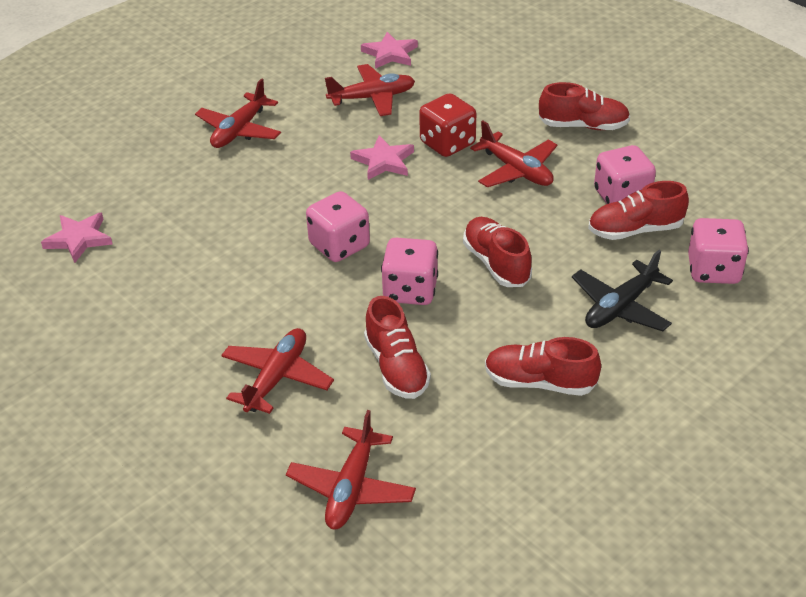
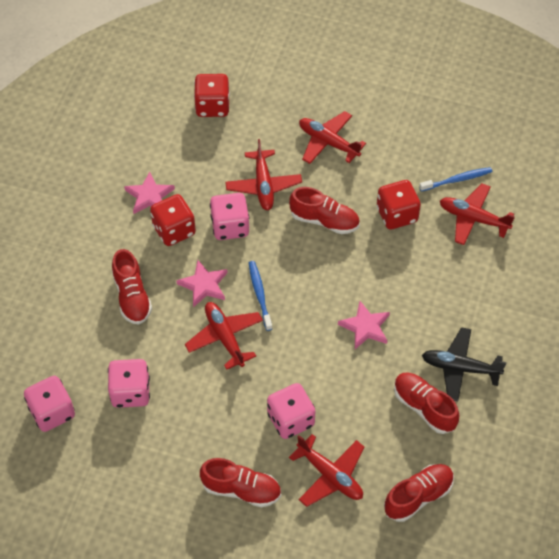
blue toothbrush: 0 -> 2
red dice: 1 -> 3

